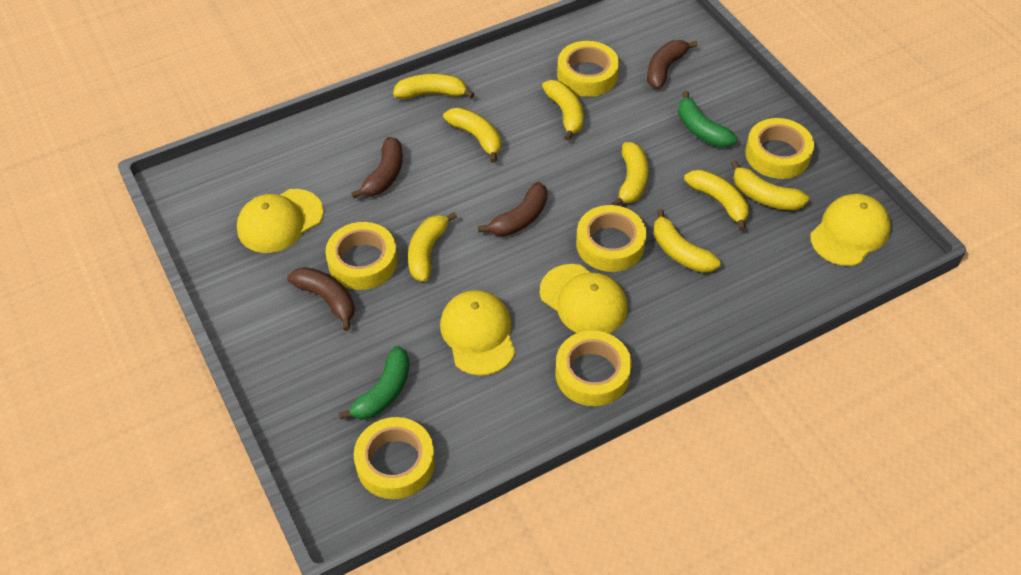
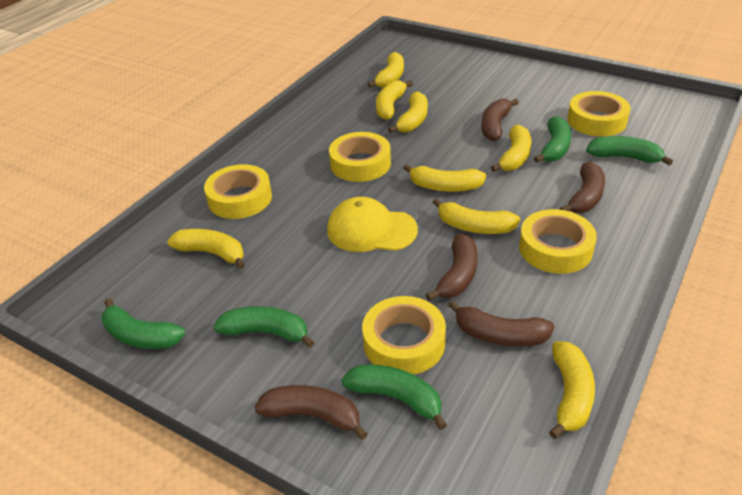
brown banana: 4 -> 5
green banana: 2 -> 5
yellow cap: 4 -> 1
yellow tape: 6 -> 5

